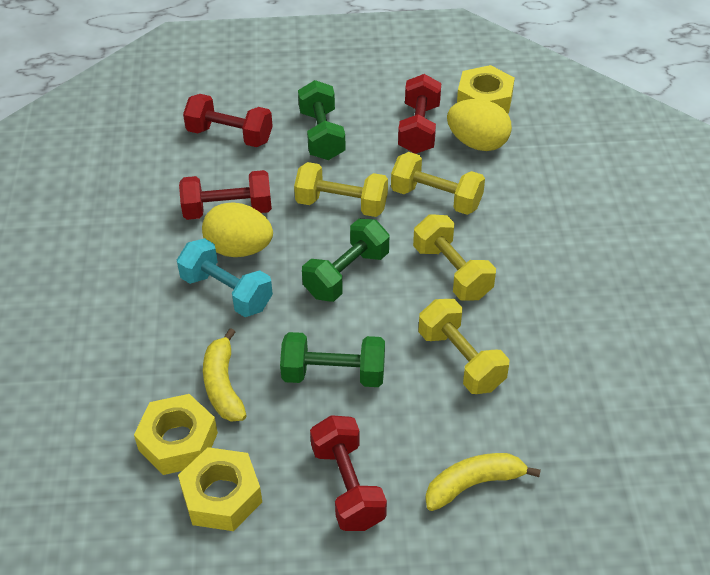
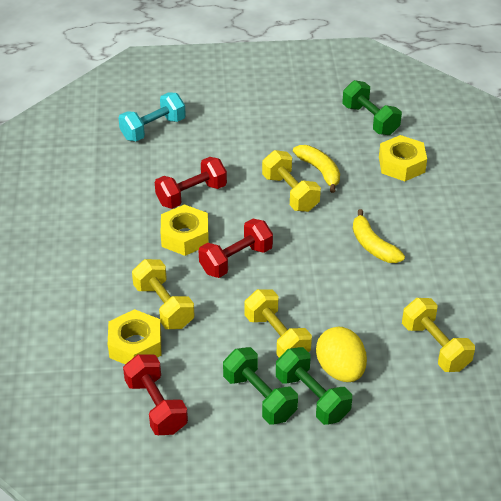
red dumbbell: 4 -> 3
yellow egg: 2 -> 1

